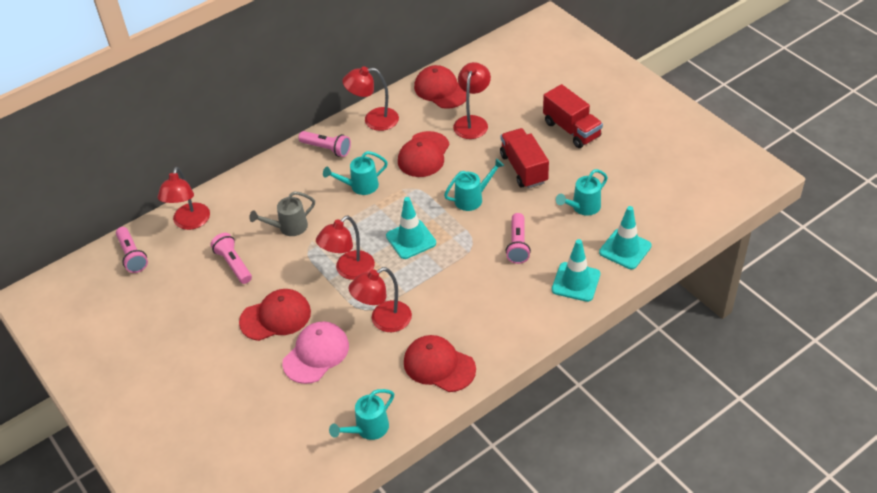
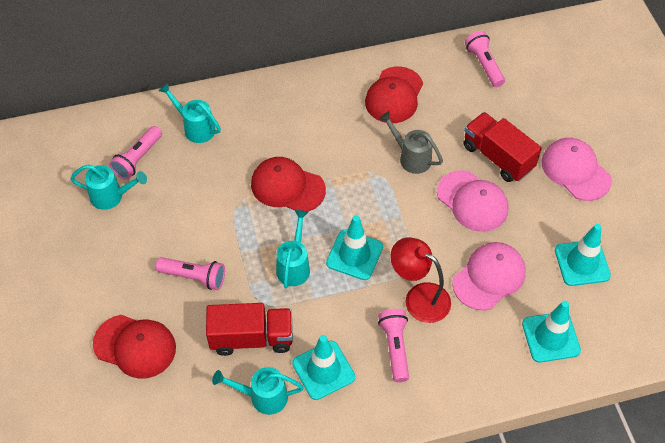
pink cap: 1 -> 3
red cap: 4 -> 3
red lamp: 5 -> 1
turquoise traffic cone: 3 -> 4

